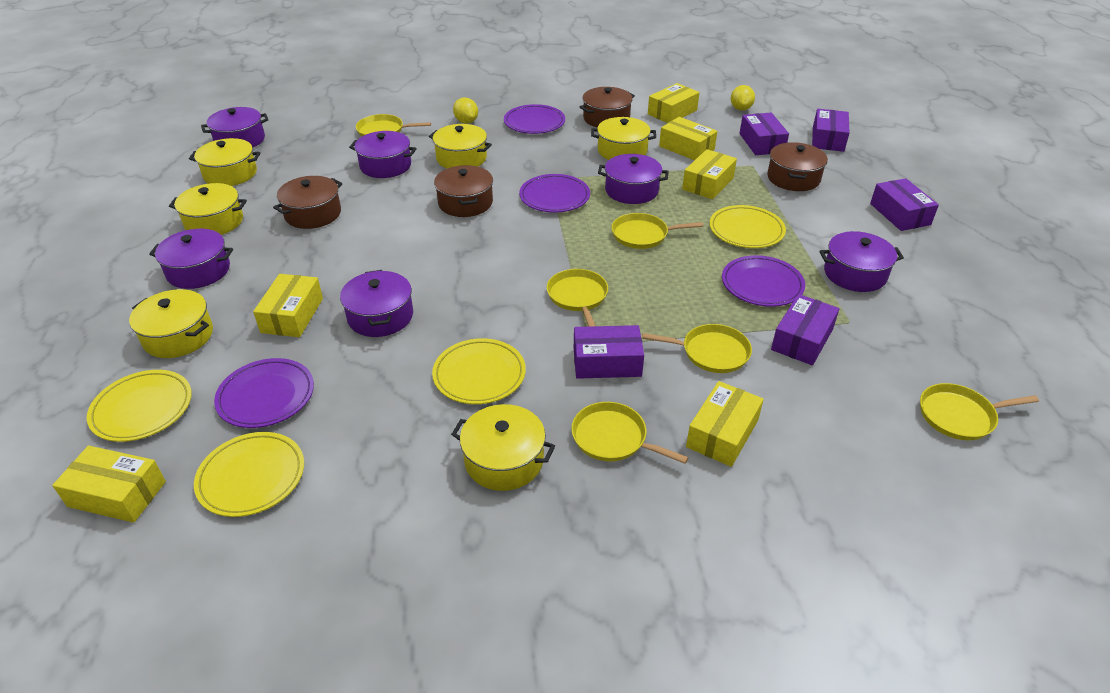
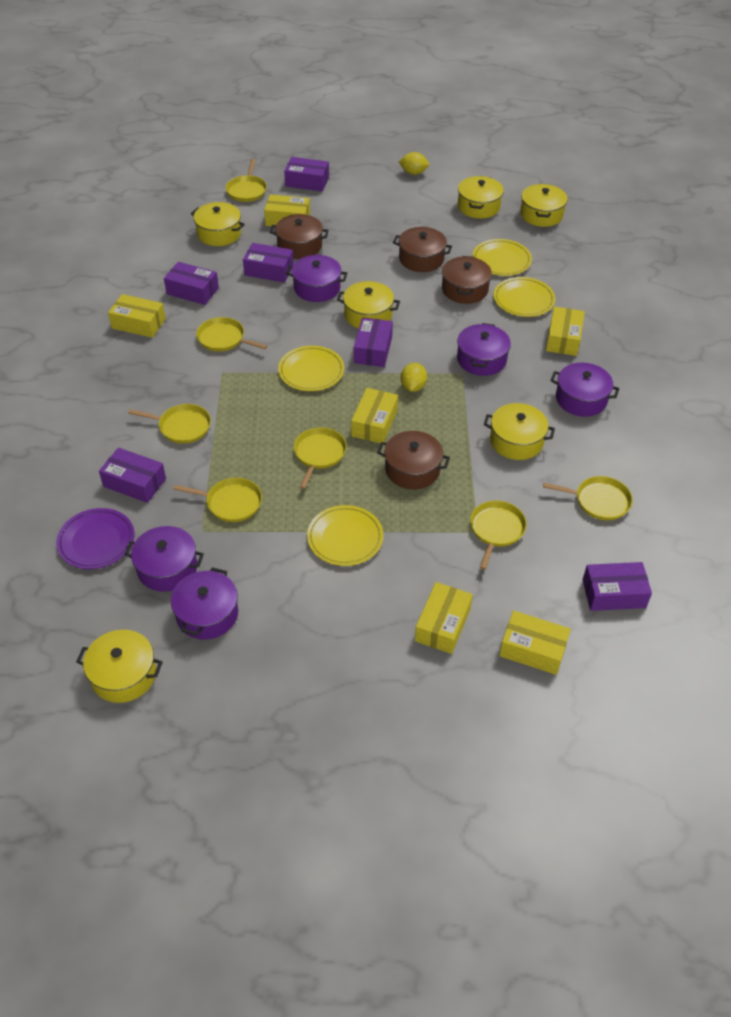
purple box: 5 -> 6
purple plate: 4 -> 1
purple pot: 6 -> 5
yellow pan: 6 -> 7

